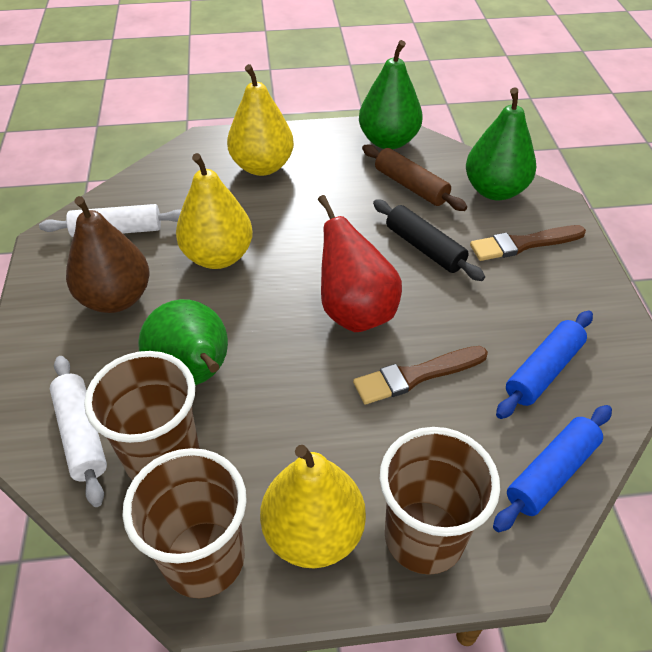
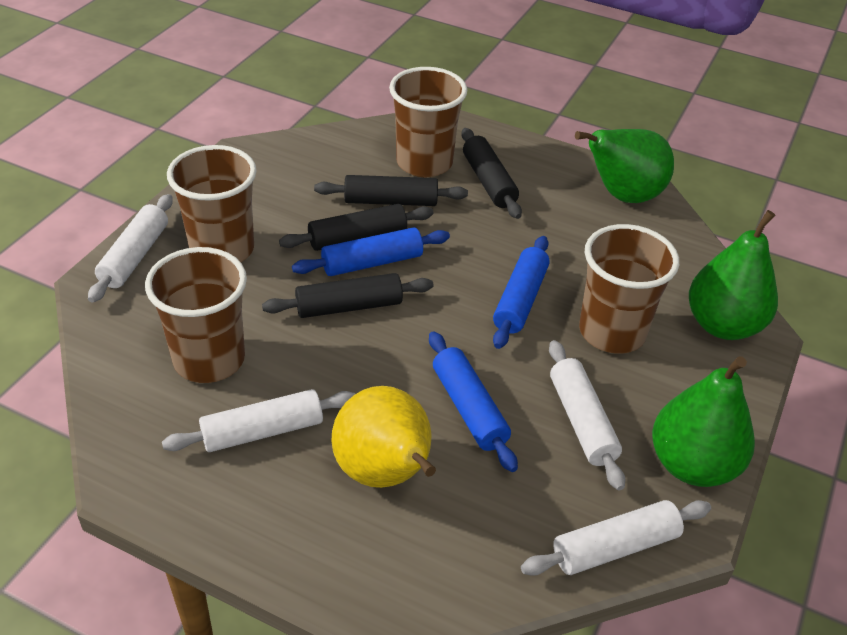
black rolling pin: 1 -> 4
blue rolling pin: 2 -> 3
brown brush: 2 -> 0
brown cup: 3 -> 4
brown pear: 1 -> 0
brown rolling pin: 1 -> 0
red pear: 1 -> 0
white rolling pin: 2 -> 4
yellow pear: 3 -> 1

